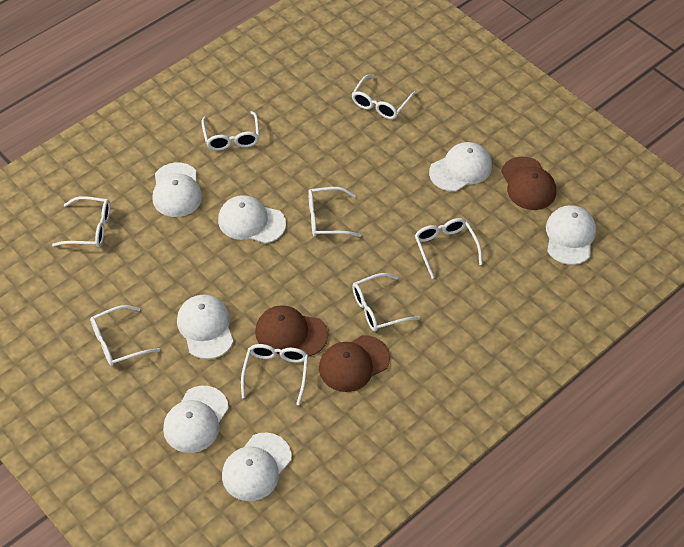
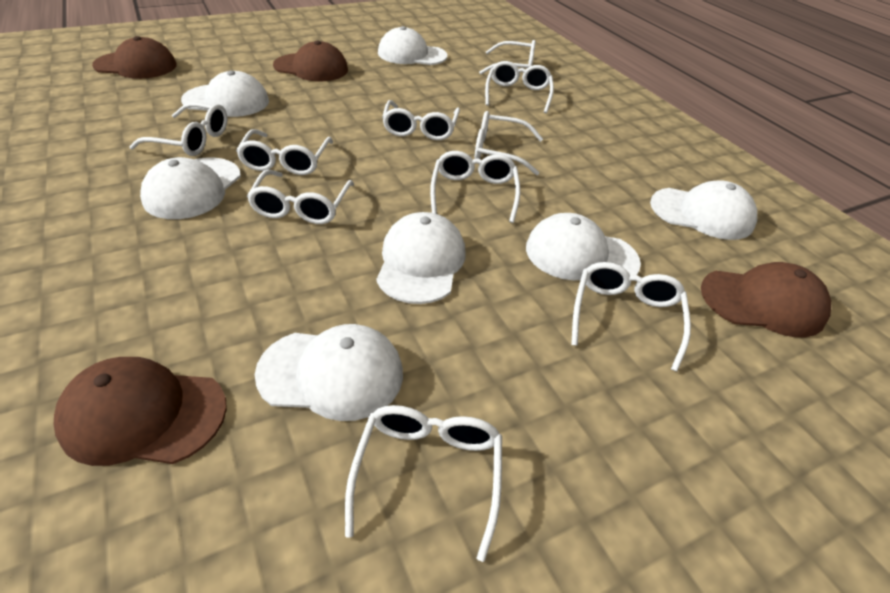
brown cap: 3 -> 4
white glasses: 8 -> 10

